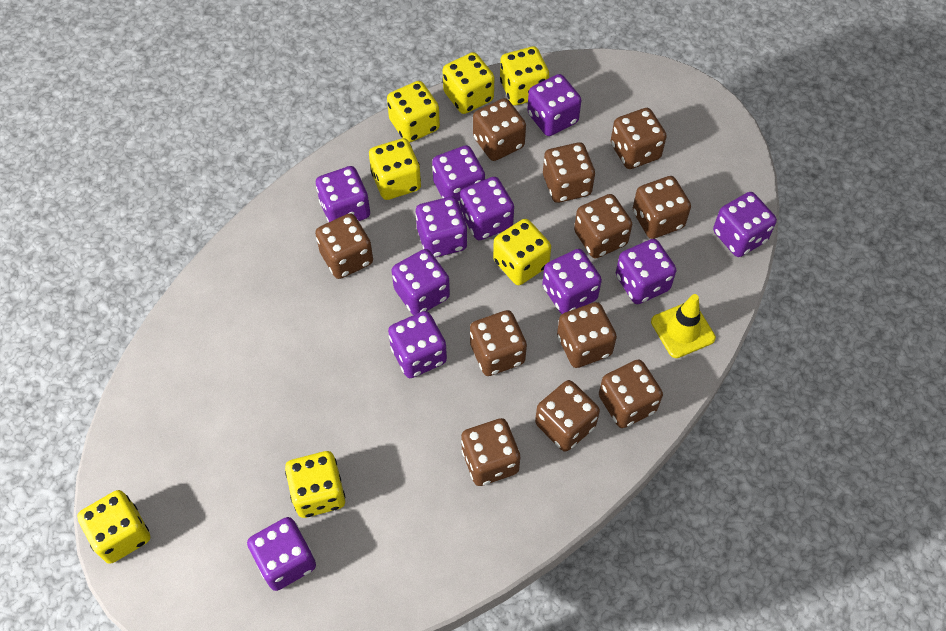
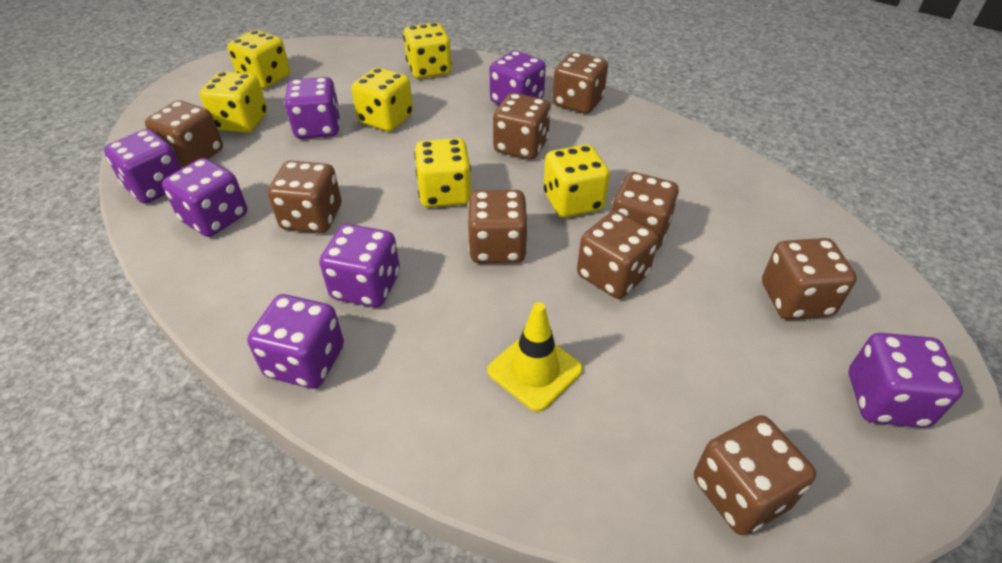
brown dice: 11 -> 9
purple dice: 11 -> 7
yellow dice: 7 -> 6

